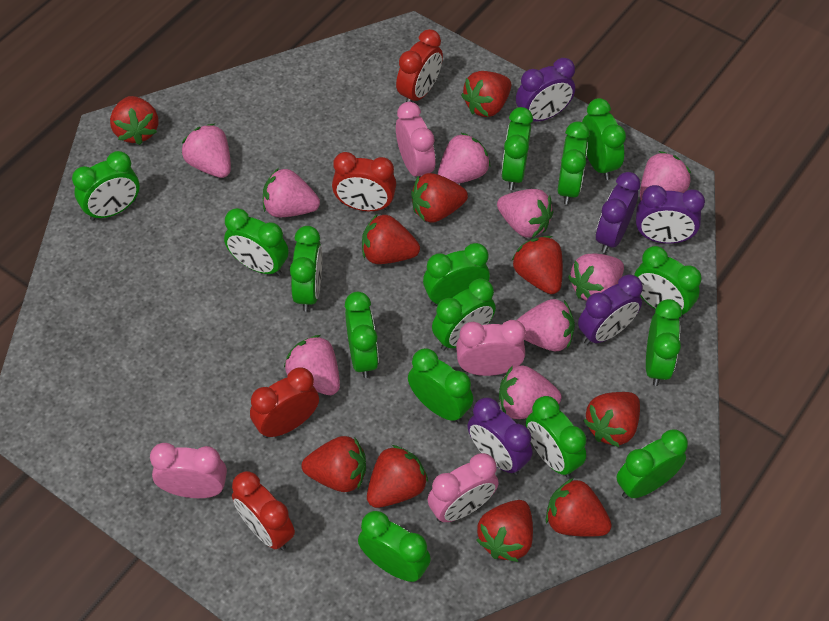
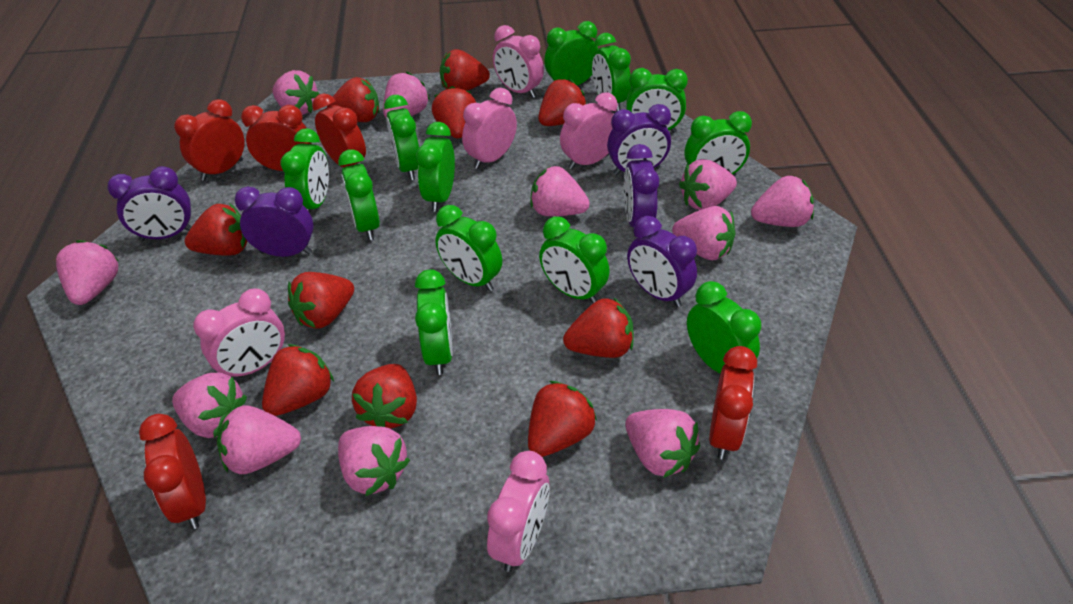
green clock: 15 -> 12
pink clock: 4 -> 5
pink strawberry: 9 -> 11
red clock: 4 -> 5

